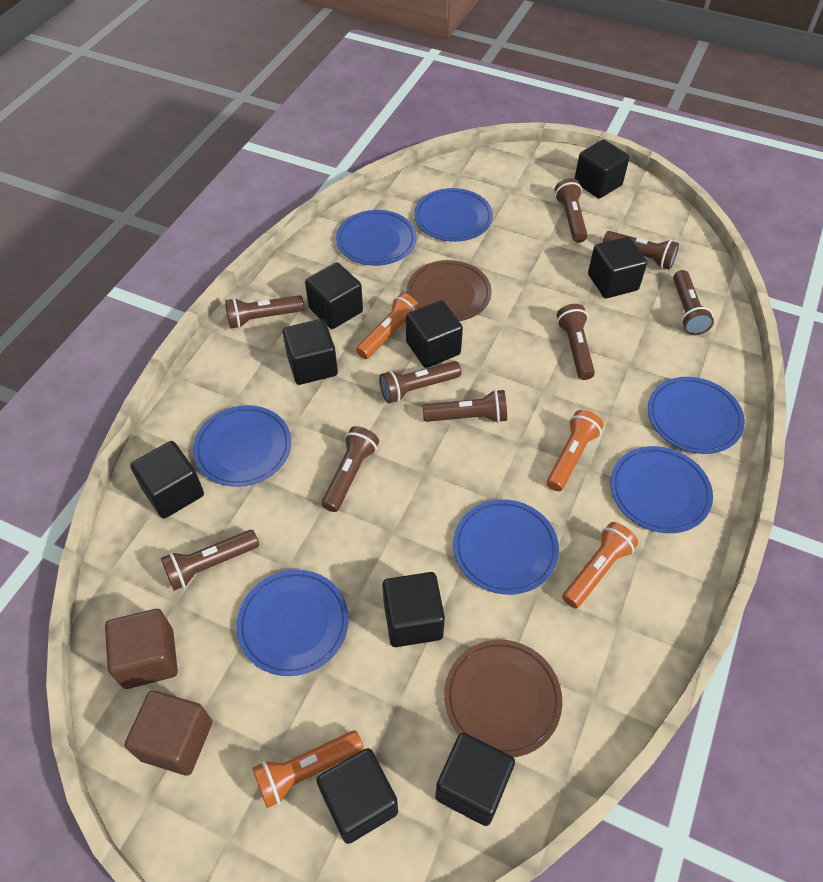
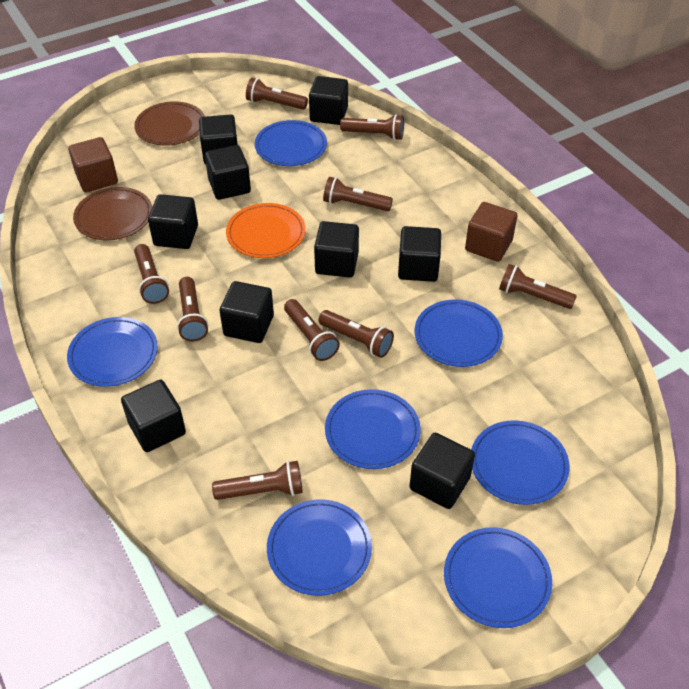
orange flashlight: 4 -> 0
orange plate: 0 -> 1

